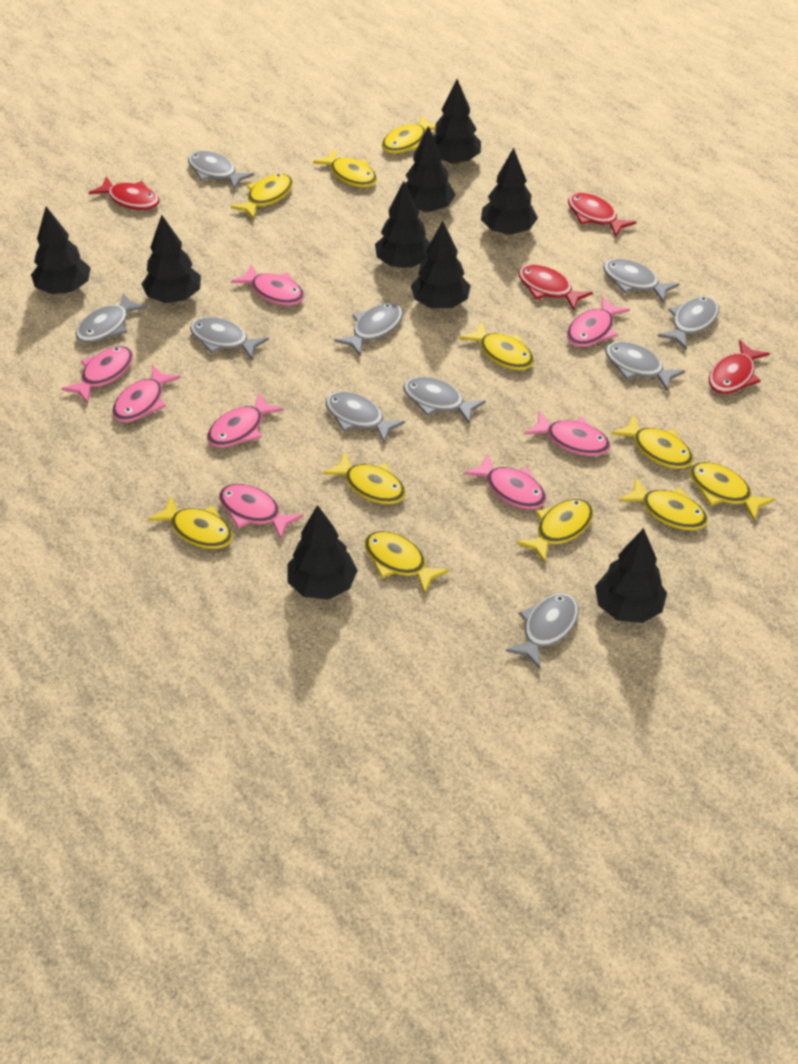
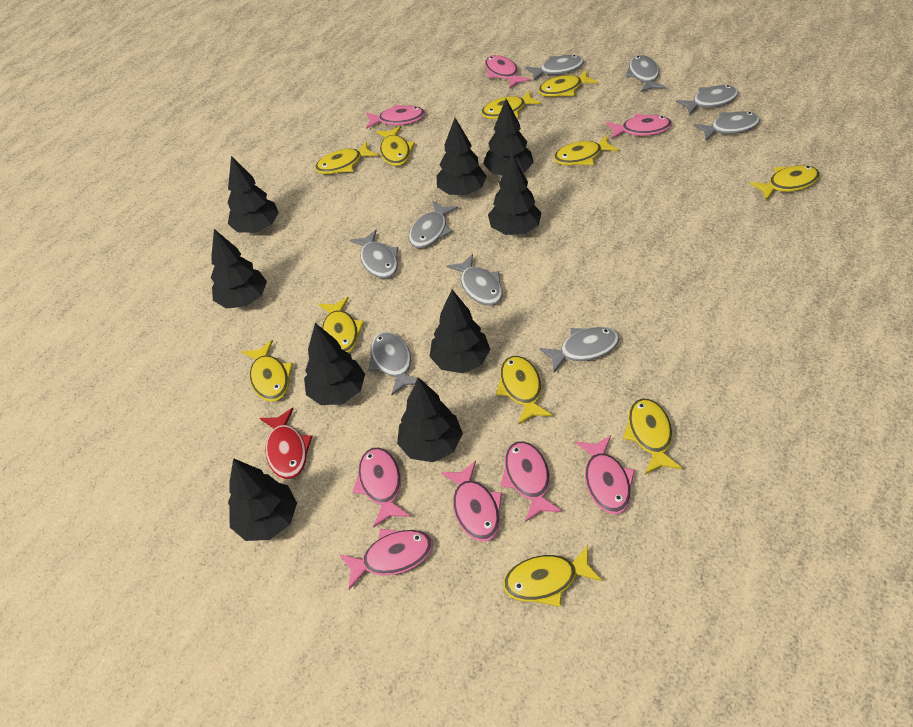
grey fish: 10 -> 9
red fish: 4 -> 1

